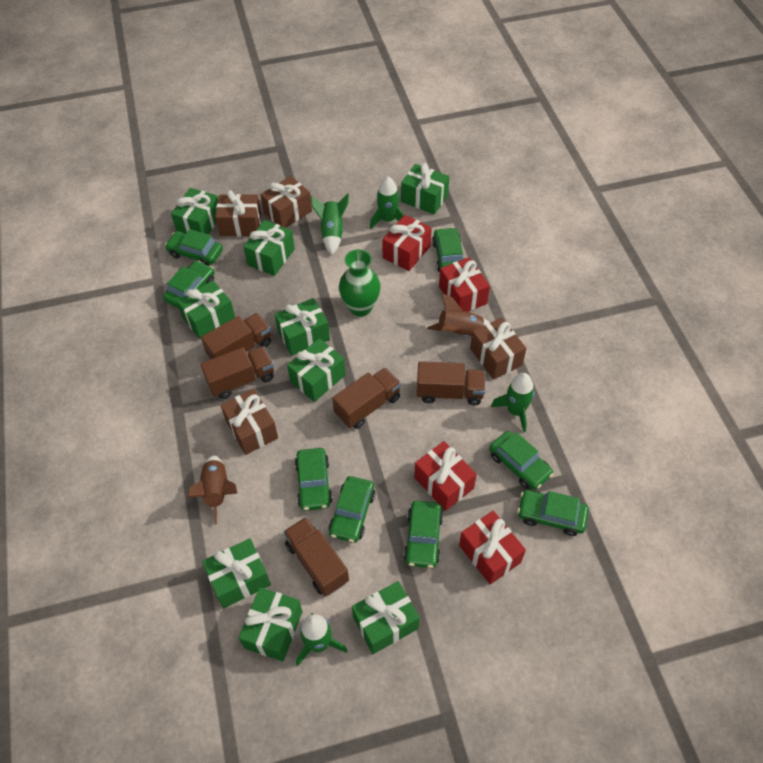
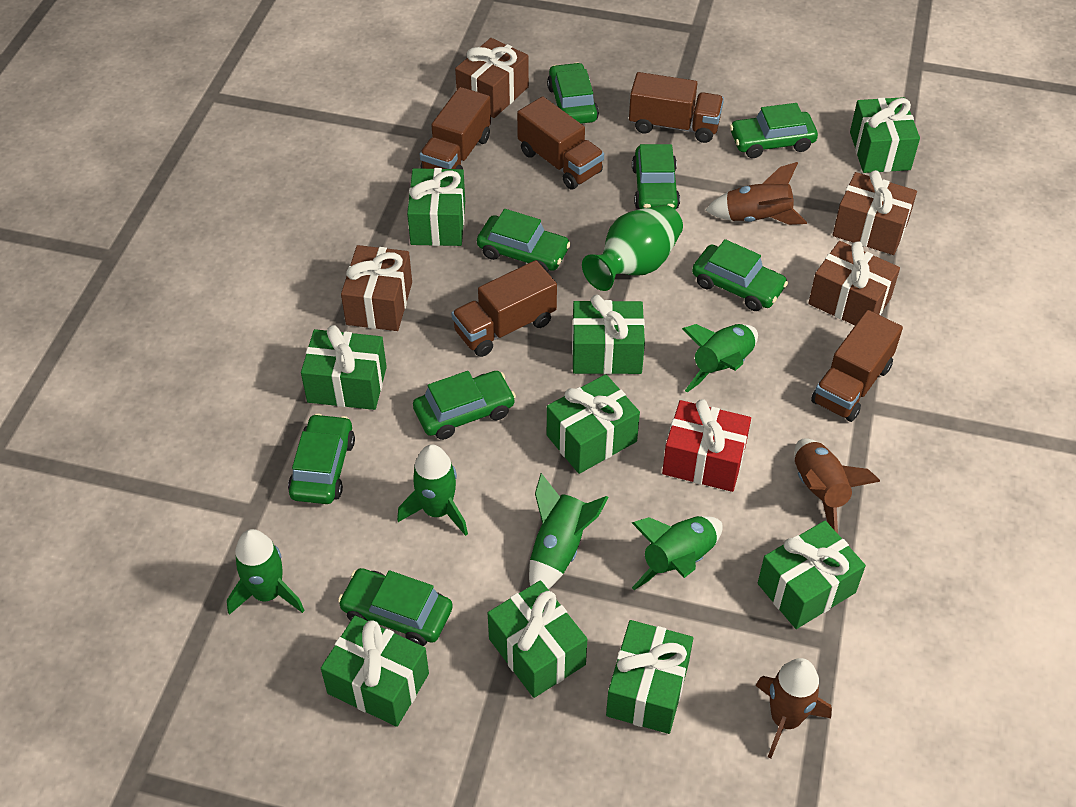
brown rocket: 2 -> 3
green rocket: 4 -> 5
red gift: 4 -> 1

